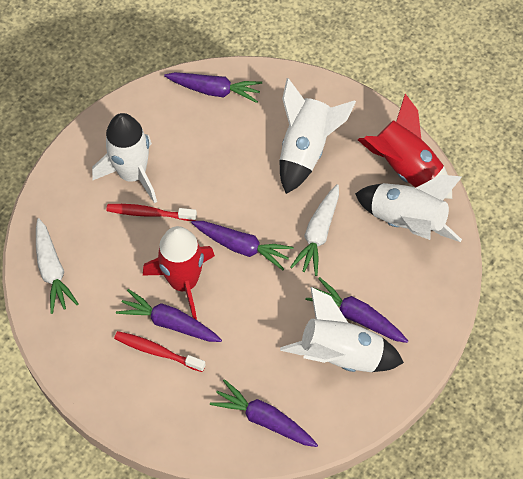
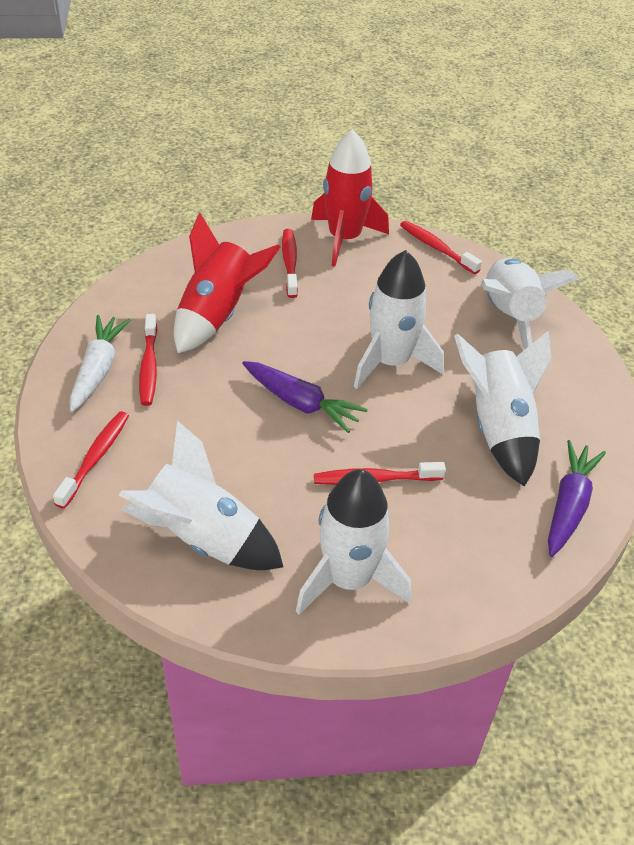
purple carrot: 5 -> 2
red toothbrush: 2 -> 5
white carrot: 2 -> 1
white rocket: 4 -> 5

